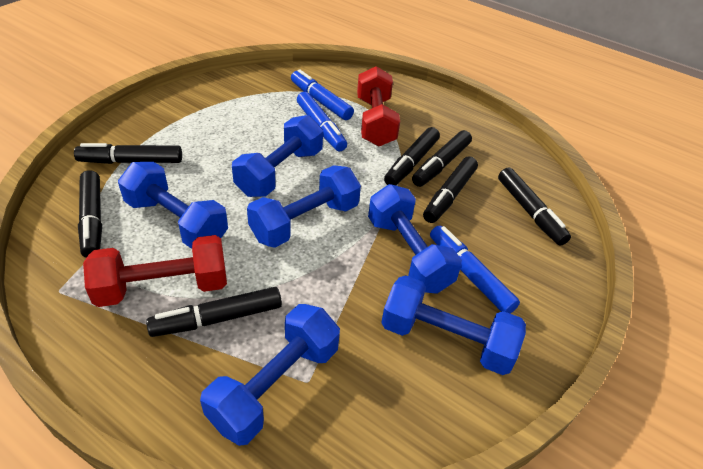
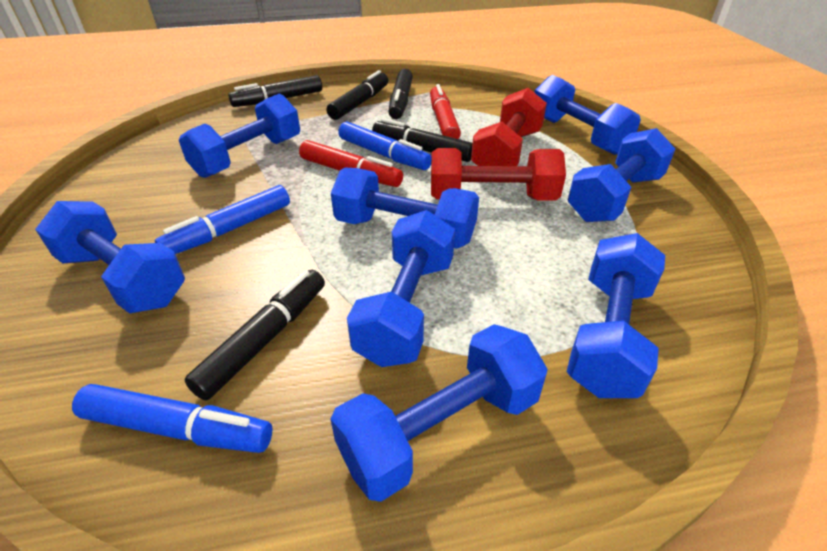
black marker: 7 -> 5
blue dumbbell: 6 -> 8
red marker: 0 -> 2

